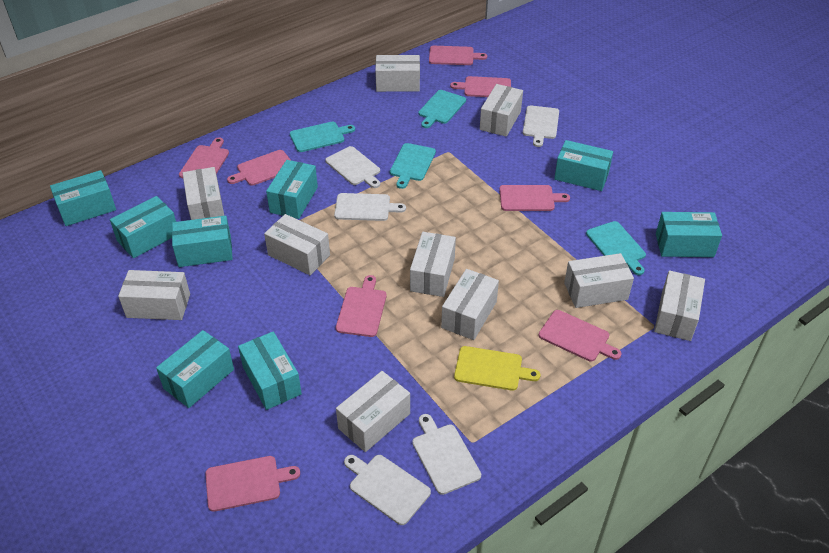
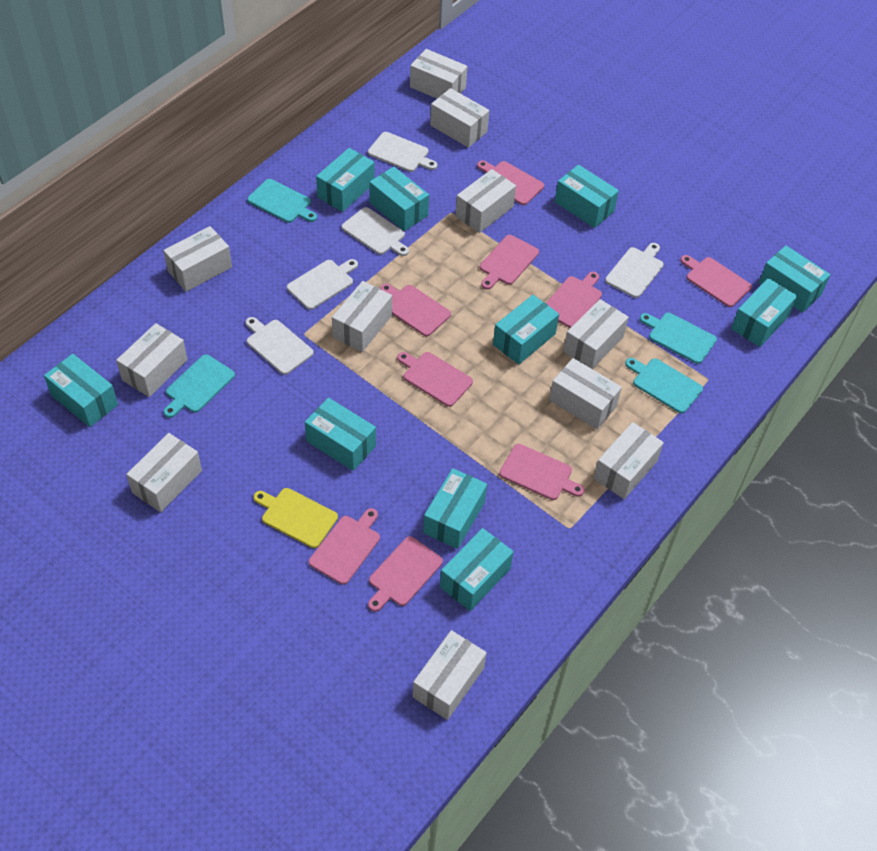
pink cutting board: 8 -> 9
turquoise box: 8 -> 10
white box: 10 -> 11

